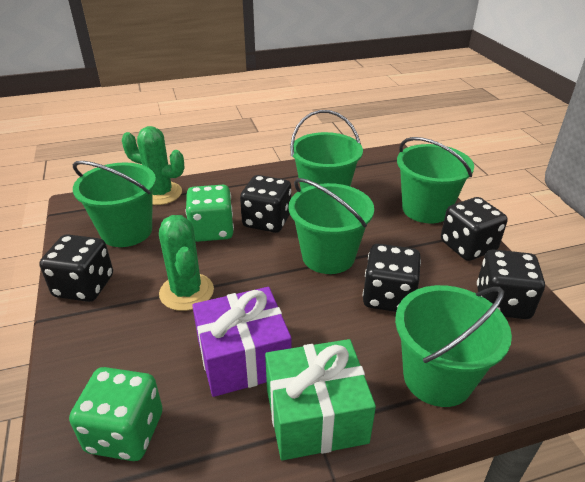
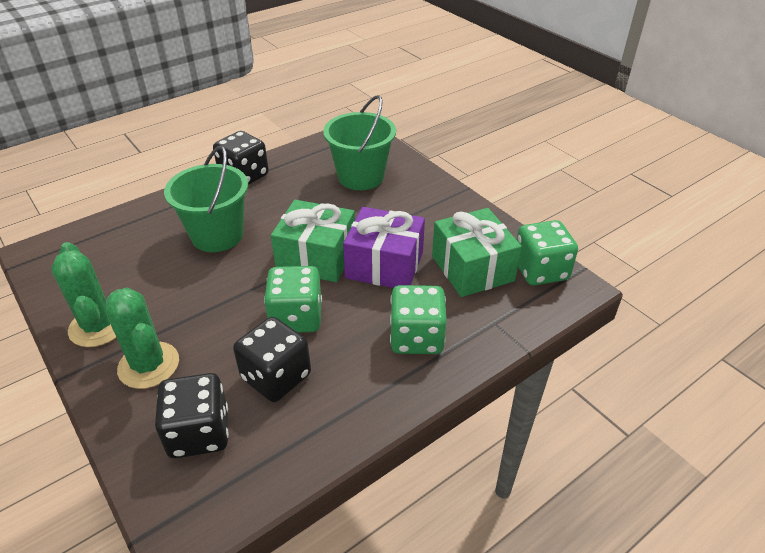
black dice: 5 -> 3
green bucket: 5 -> 2
green dice: 2 -> 3
green gift: 1 -> 2

